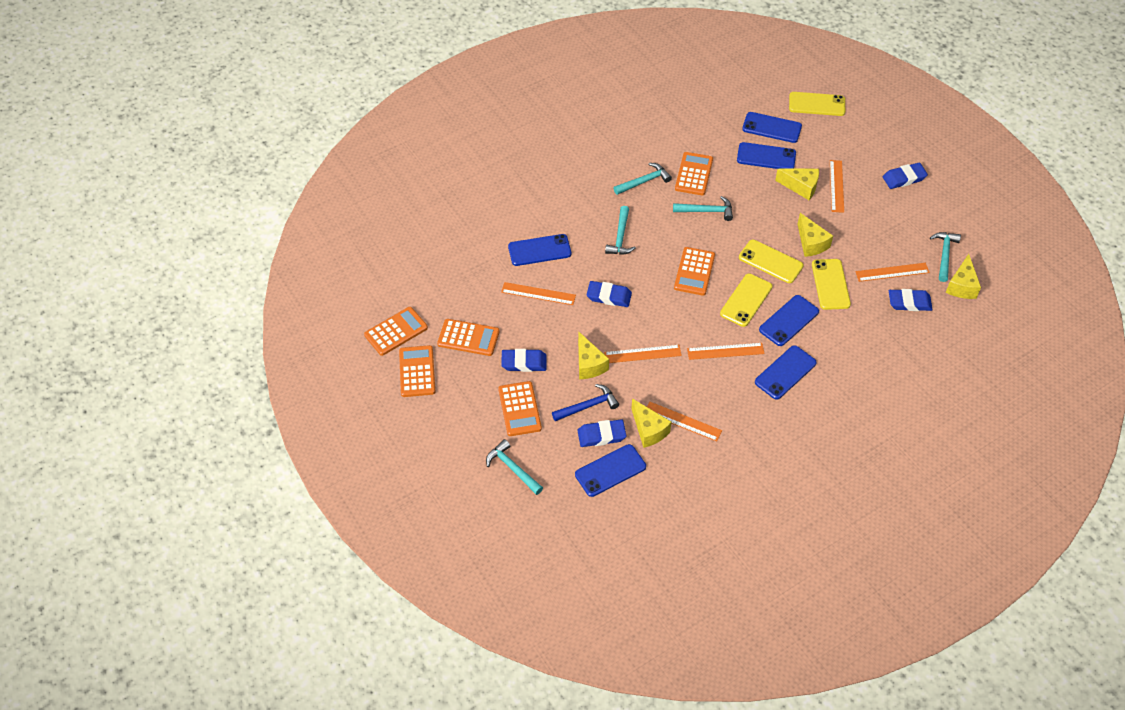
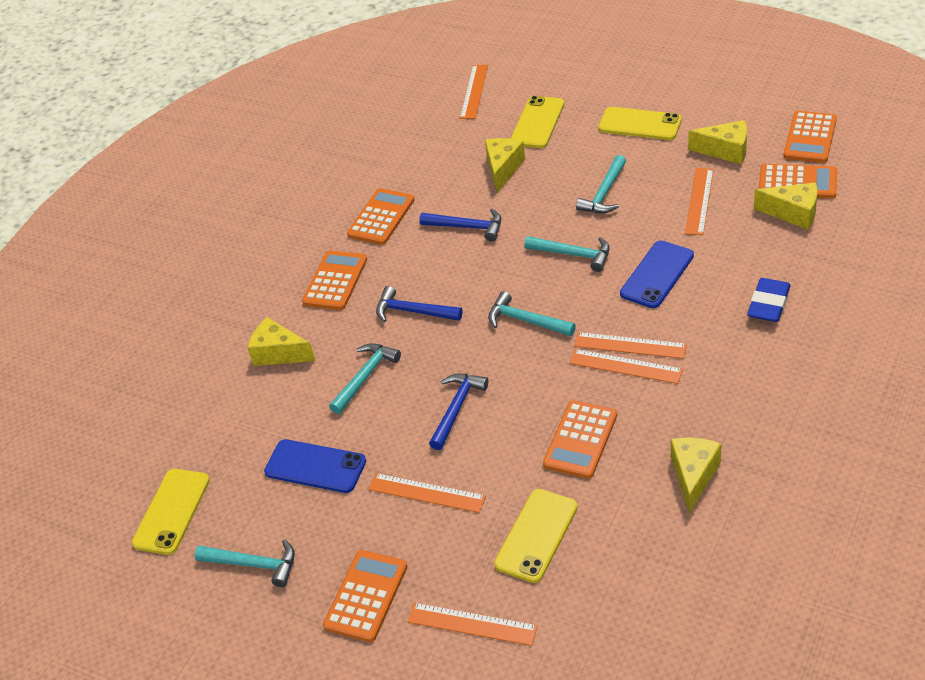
blue eraser: 5 -> 1
blue hammer: 1 -> 3
blue phone: 6 -> 2

